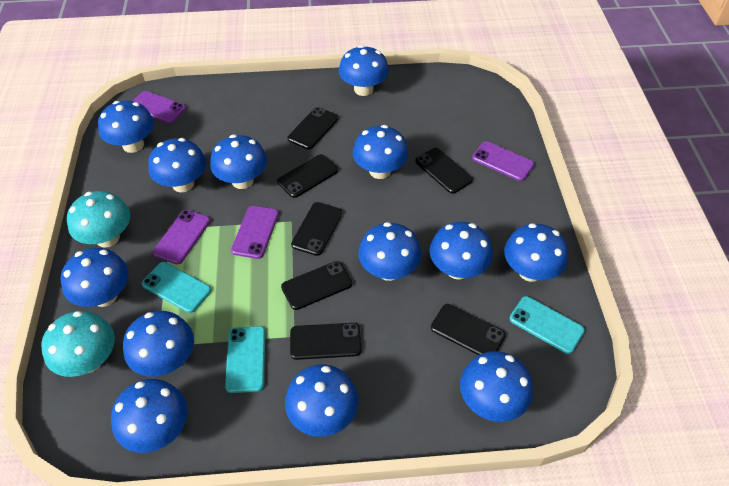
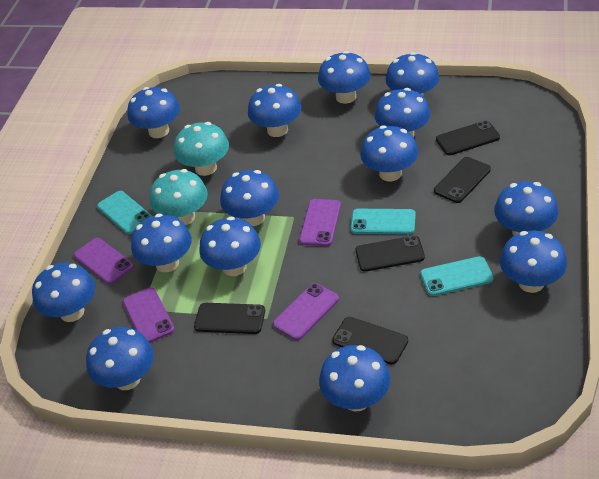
black phone: 7 -> 5
blue mushroom: 13 -> 14

